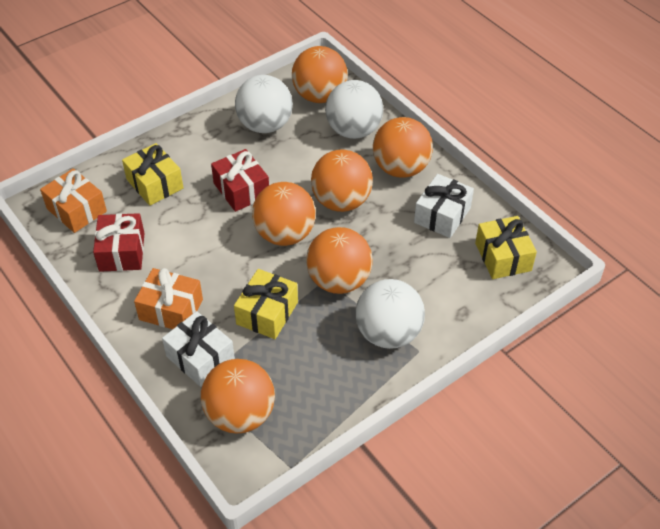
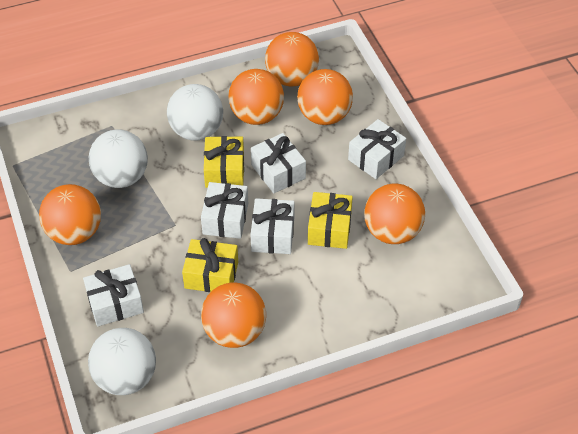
orange gift: 2 -> 0
red gift: 2 -> 0
white gift: 2 -> 5

